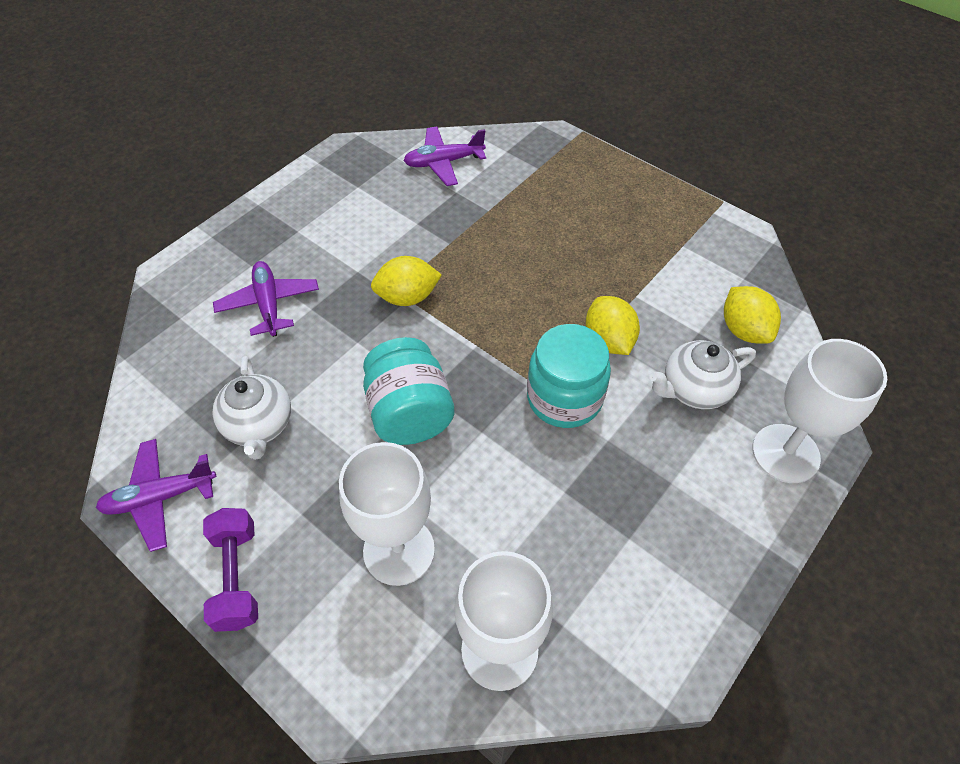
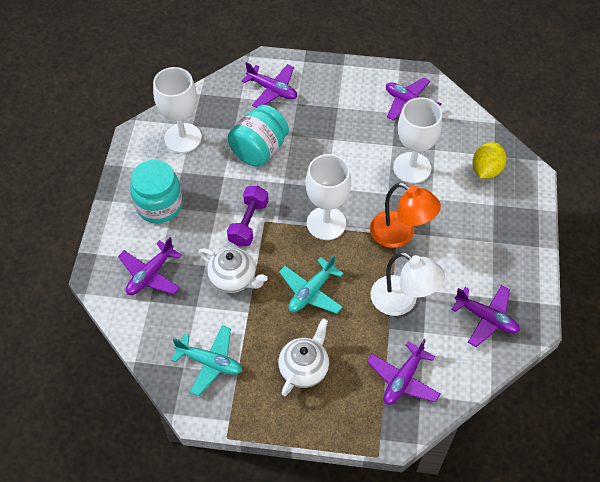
orange lamp: 0 -> 1
purple plane: 3 -> 5
turquoise plane: 0 -> 2
white lamp: 0 -> 1
yellow lemon: 3 -> 1

